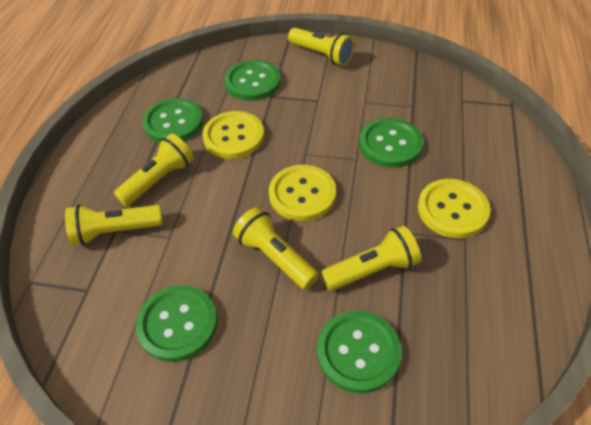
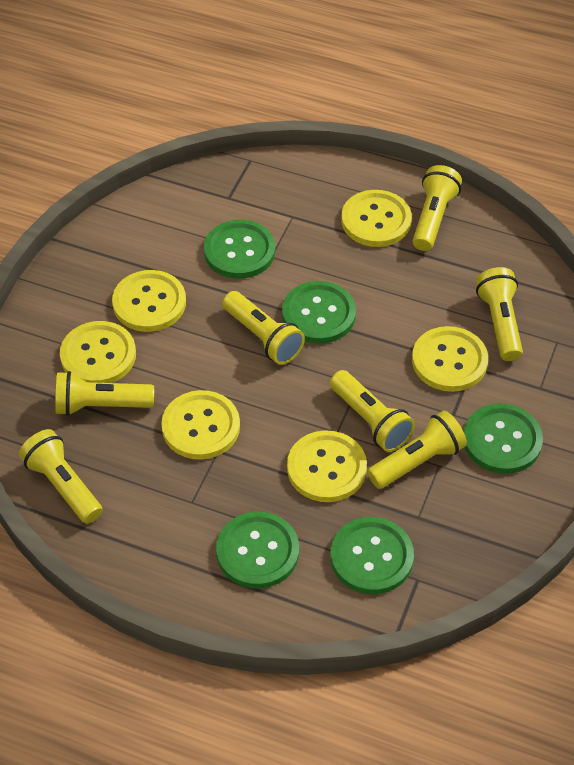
yellow button: 3 -> 6
yellow flashlight: 5 -> 7

